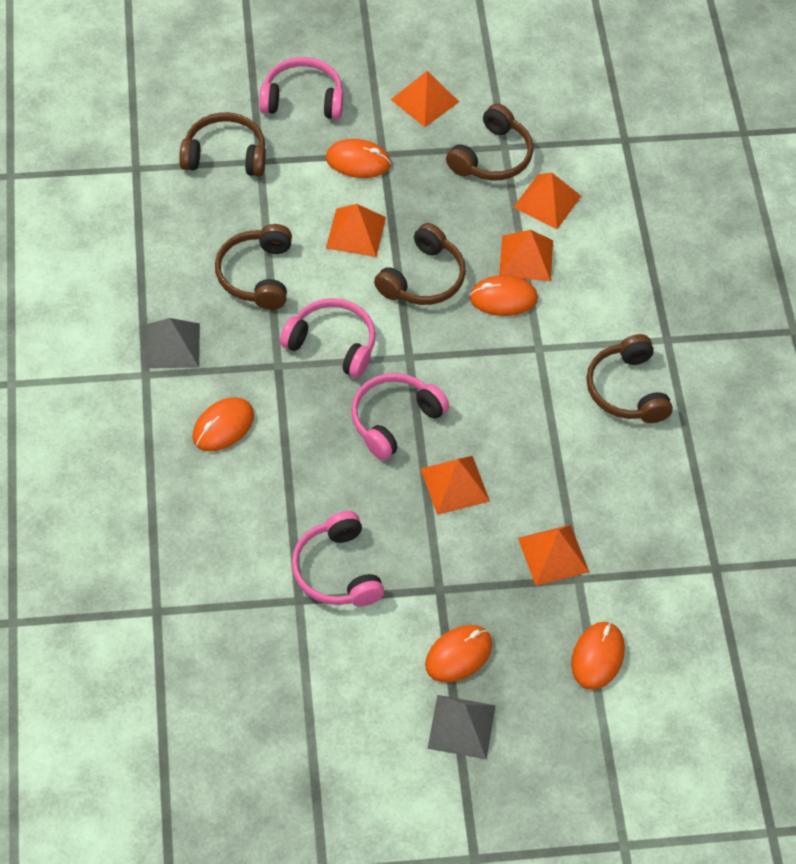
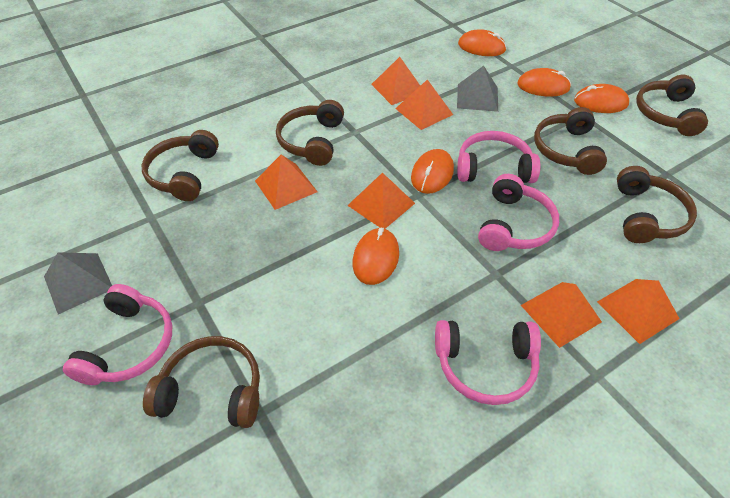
brown headphones: 5 -> 6

